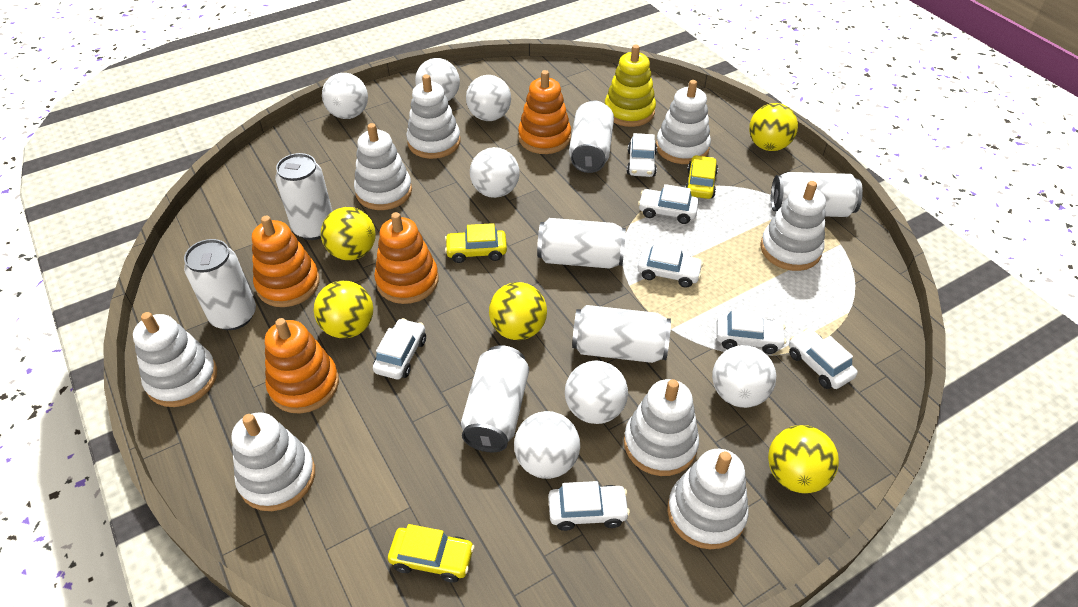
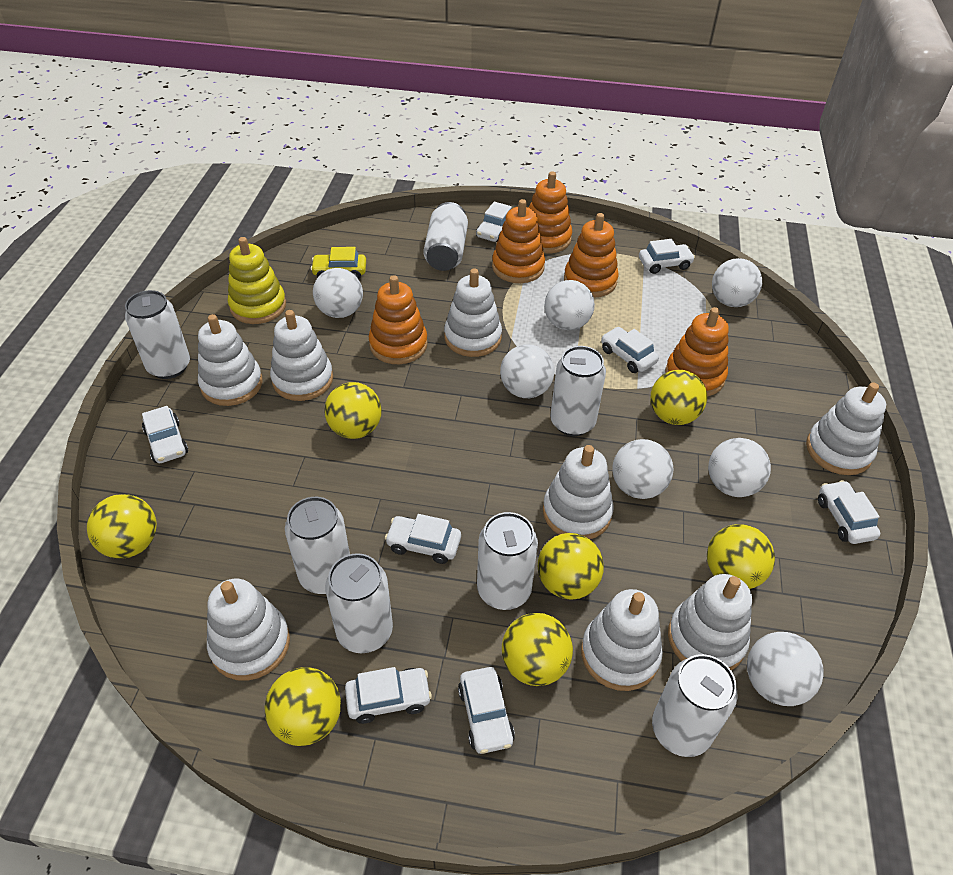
orange stacking toy: 4 -> 5
white car: 7 -> 8
yellow ball: 5 -> 7
yellow car: 3 -> 1

